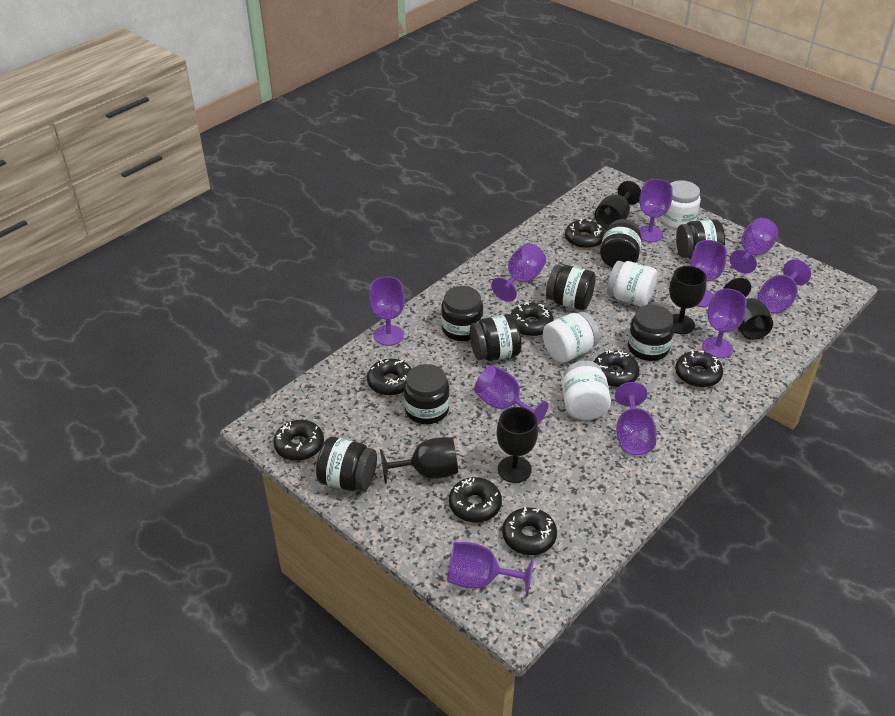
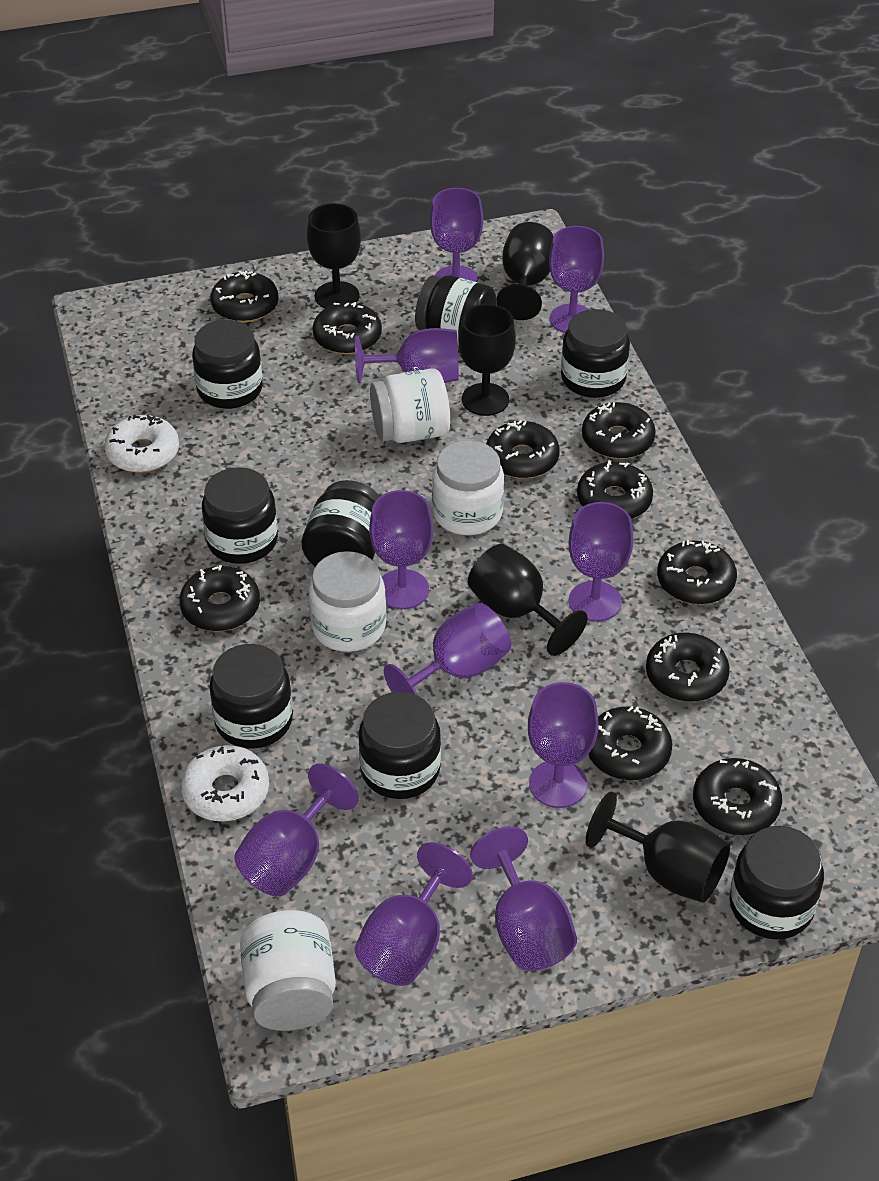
black donut: 8 -> 10
white donut: 0 -> 2

